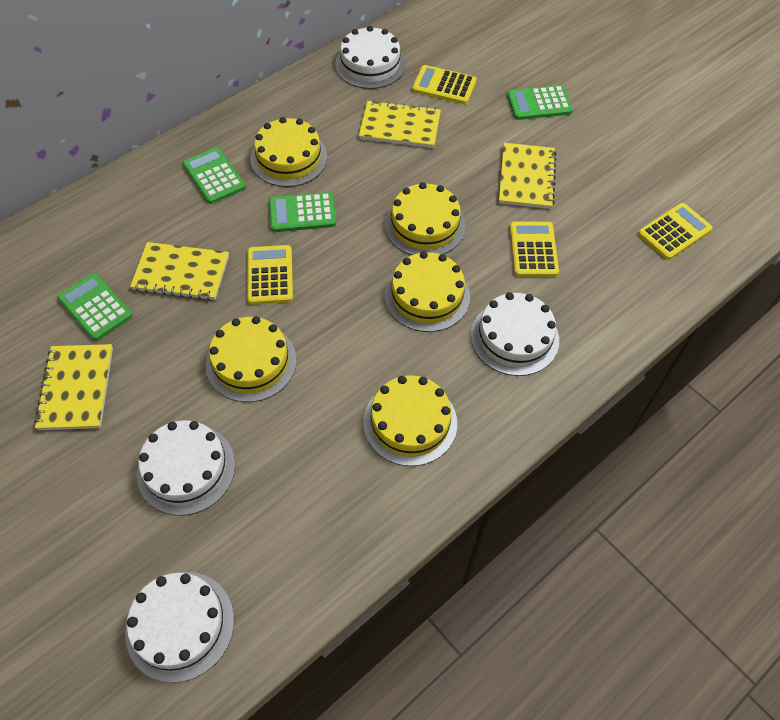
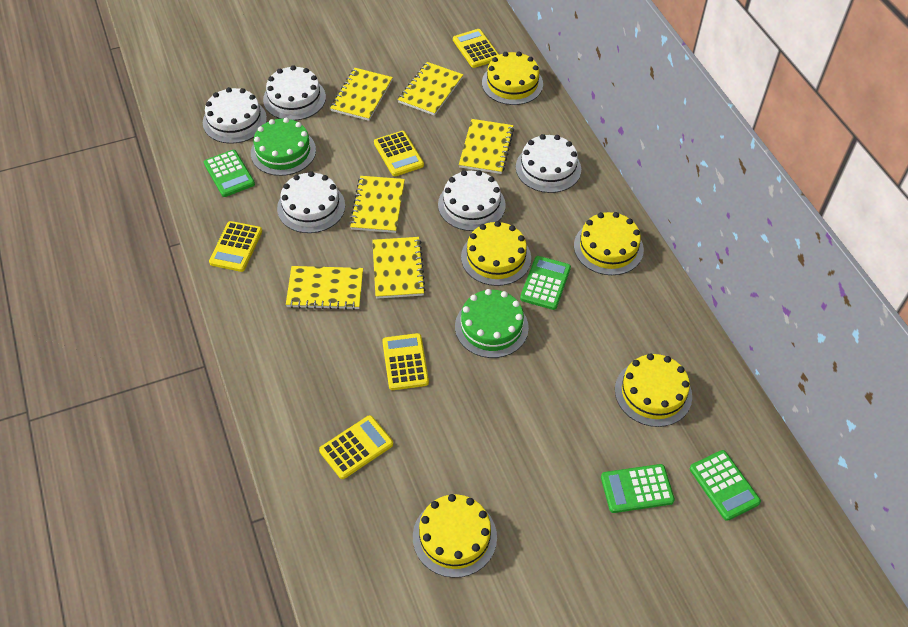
green cake: 0 -> 2
white cake: 4 -> 5
yellow calculator: 4 -> 5
yellow notebook: 4 -> 6

